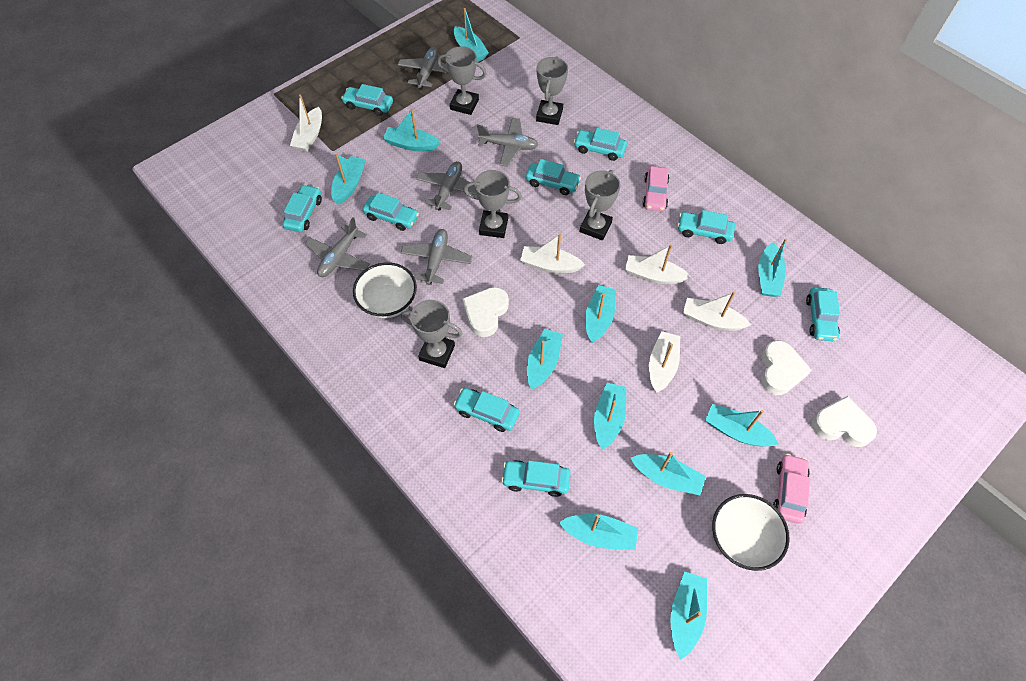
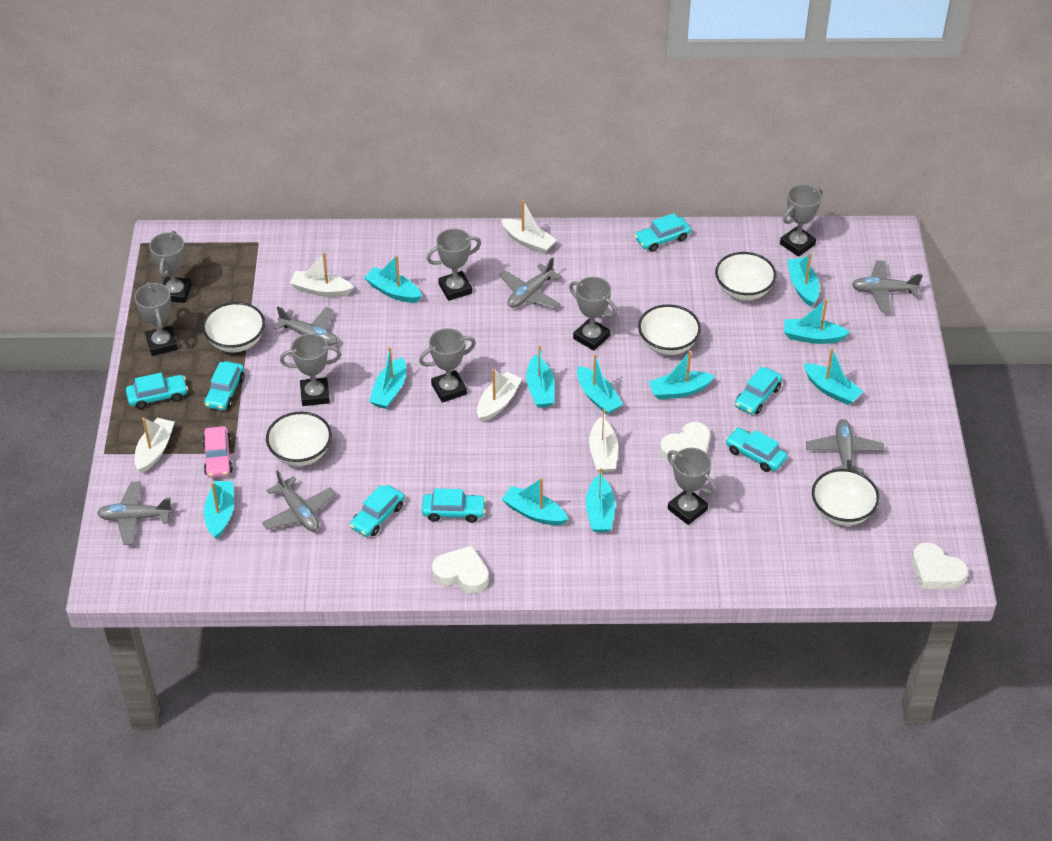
grey plane: 5 -> 6
grey trophy: 5 -> 8
pink car: 2 -> 1
turquoise car: 9 -> 7
white bowl: 2 -> 5

